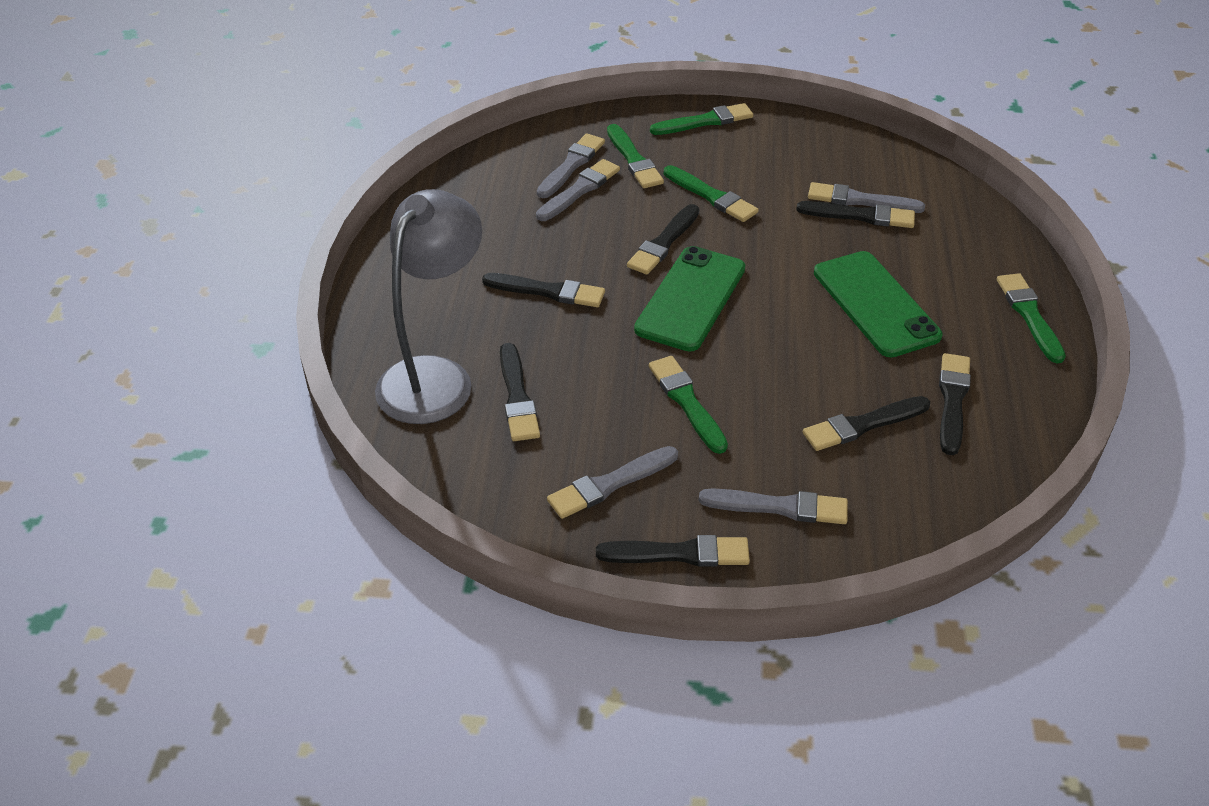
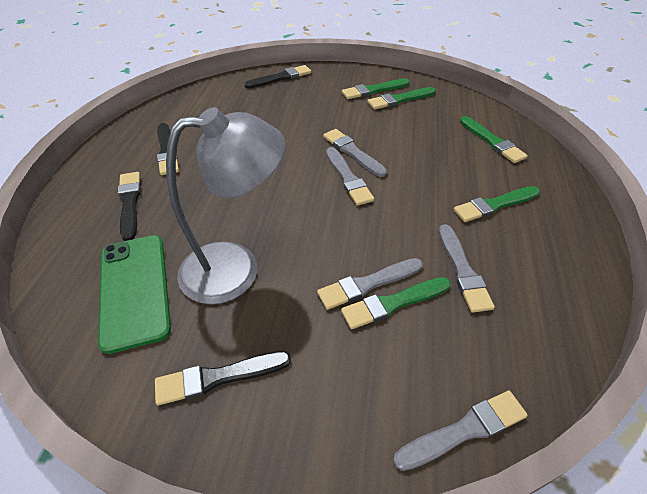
black brush: 7 -> 4
green phone: 2 -> 1

